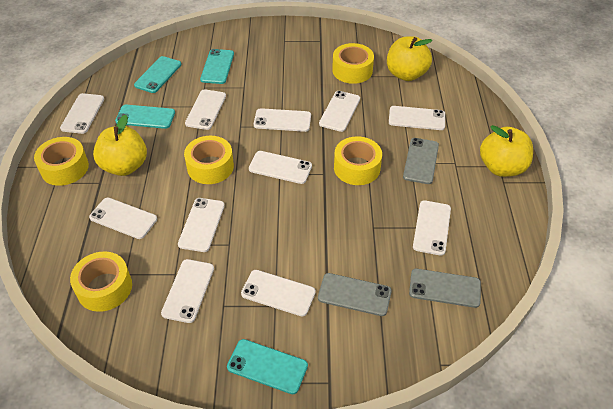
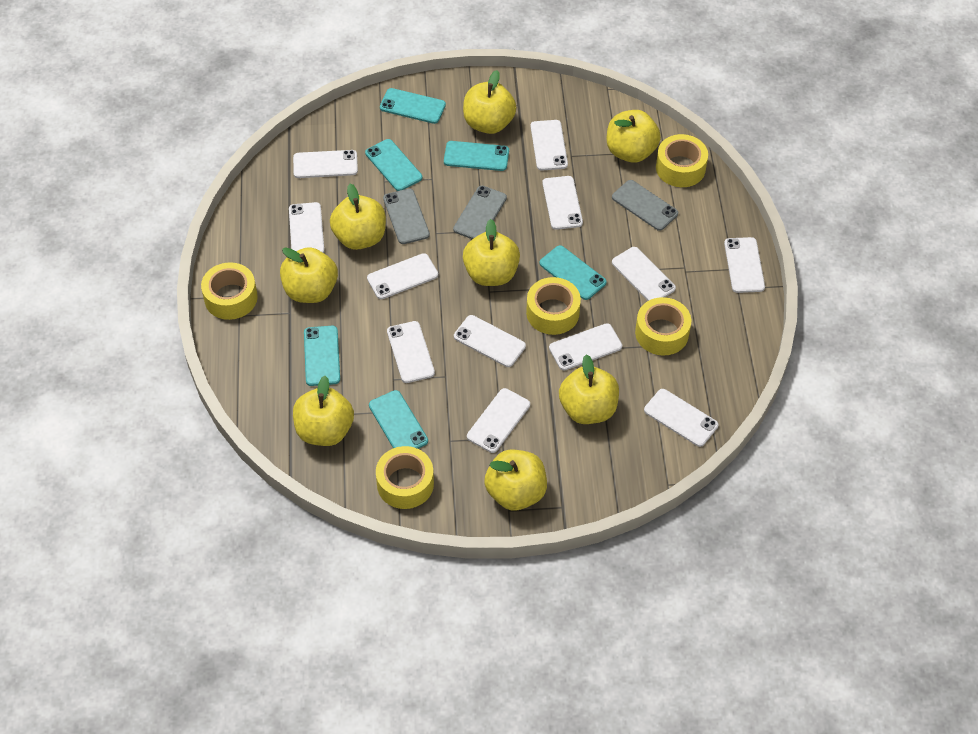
turquoise phone: 4 -> 6
white phone: 11 -> 12
yellow apple: 3 -> 8

